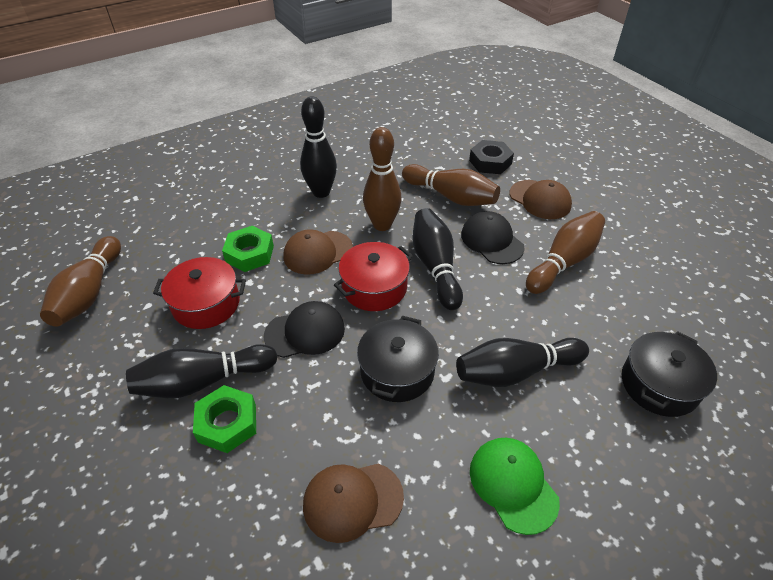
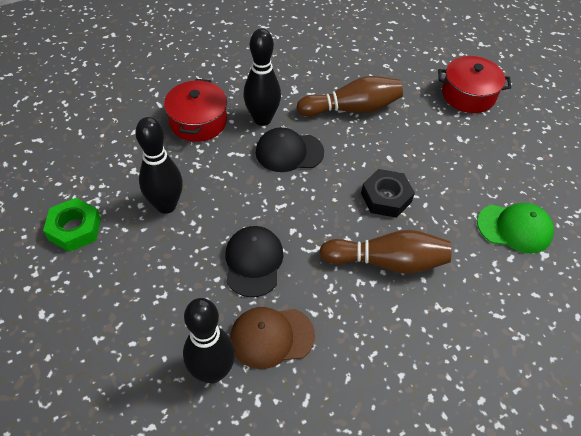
black bowling pin: 4 -> 3
black pot: 2 -> 0
brown bowling pin: 4 -> 2
brown cap: 3 -> 1
green nut: 2 -> 1

